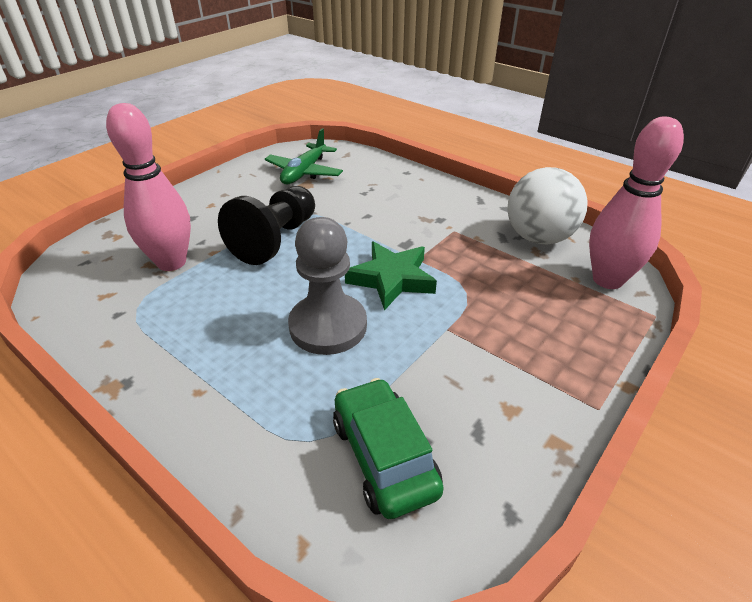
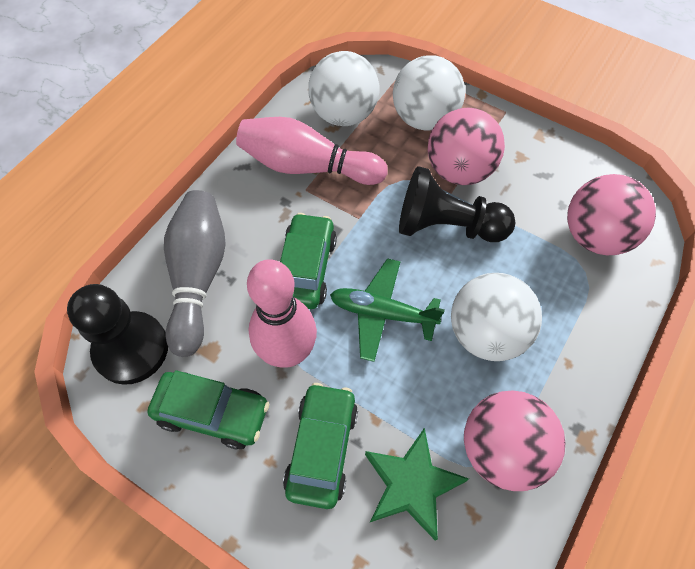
black pawn: 1 -> 2
green car: 1 -> 3
grey bowling pin: 0 -> 1
grey pawn: 1 -> 0
pink ball: 0 -> 3
white ball: 1 -> 3

